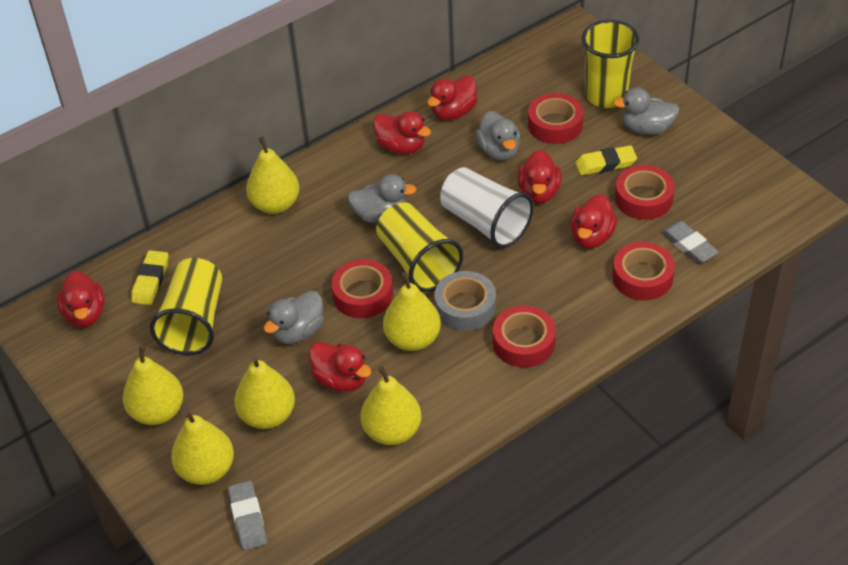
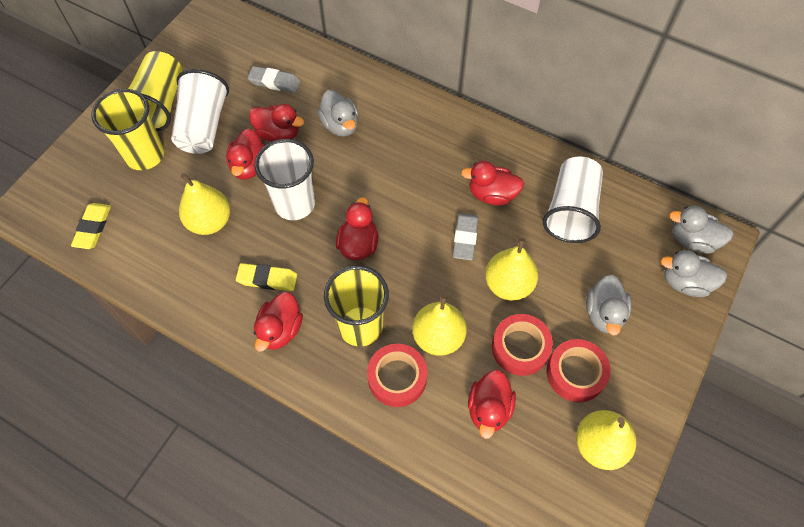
grey tape: 1 -> 0
red tape: 5 -> 3
white cup: 1 -> 3
yellow pear: 6 -> 4

